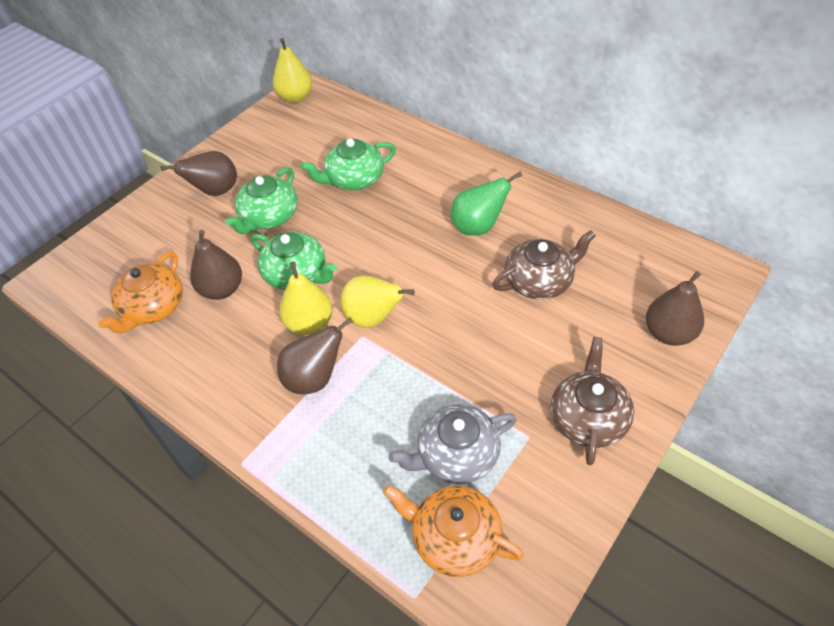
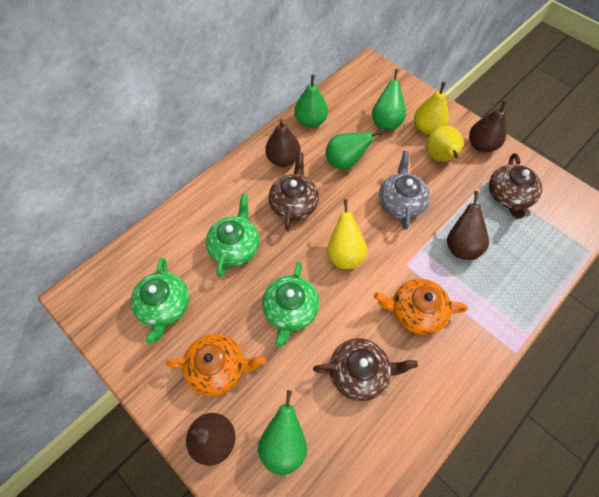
brown teapot: 2 -> 3
green pear: 1 -> 4

